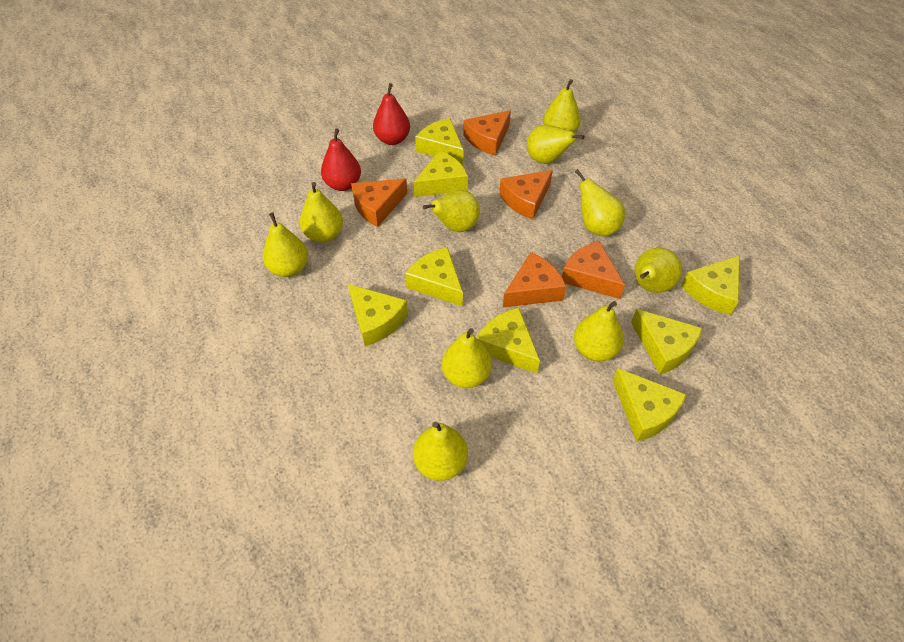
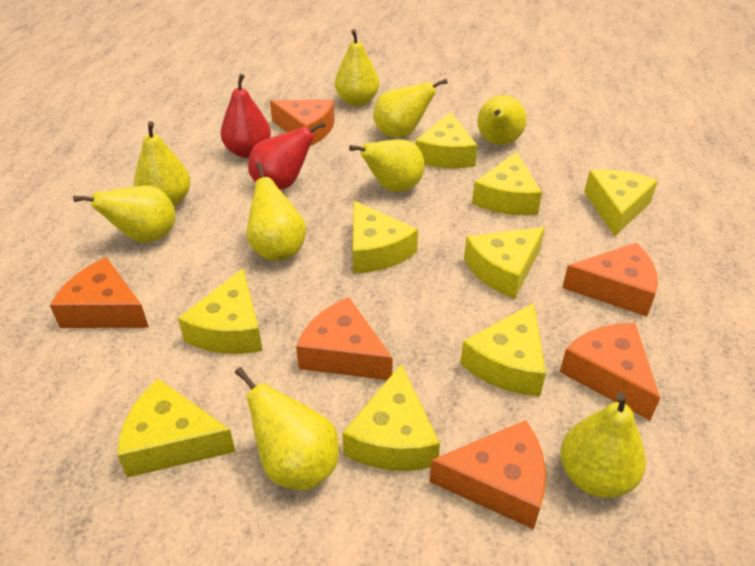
orange cheese: 5 -> 6
yellow cheese: 8 -> 9
yellow pear: 10 -> 9

